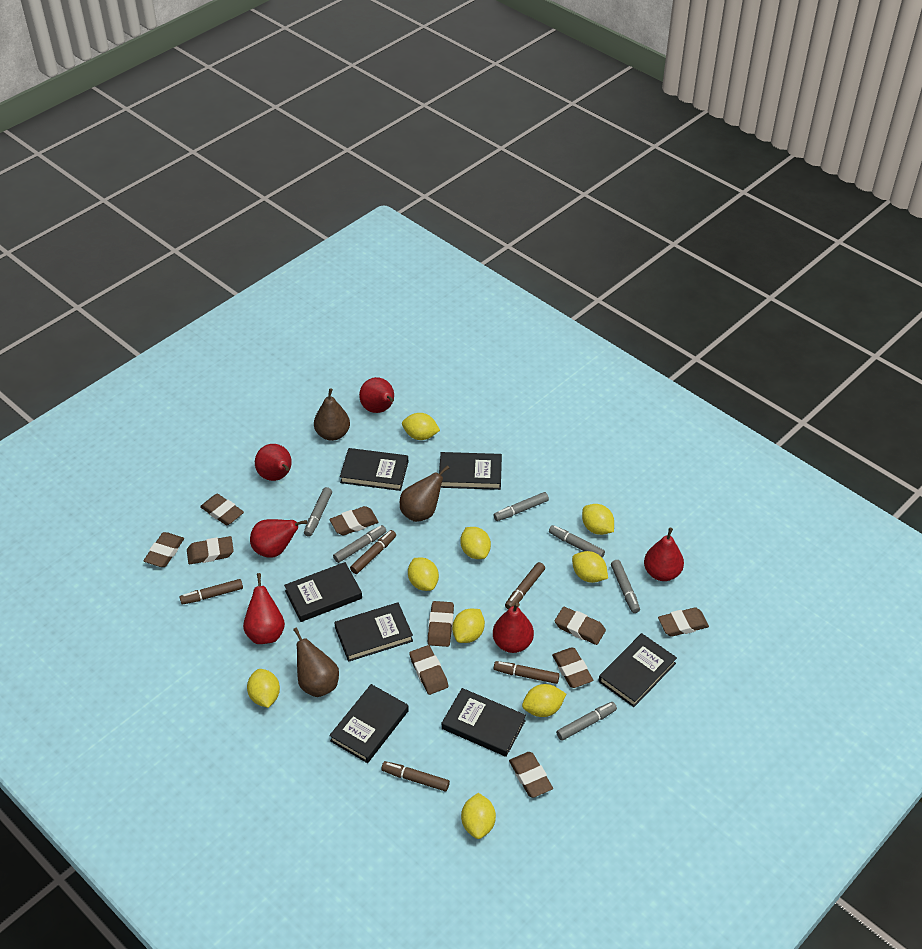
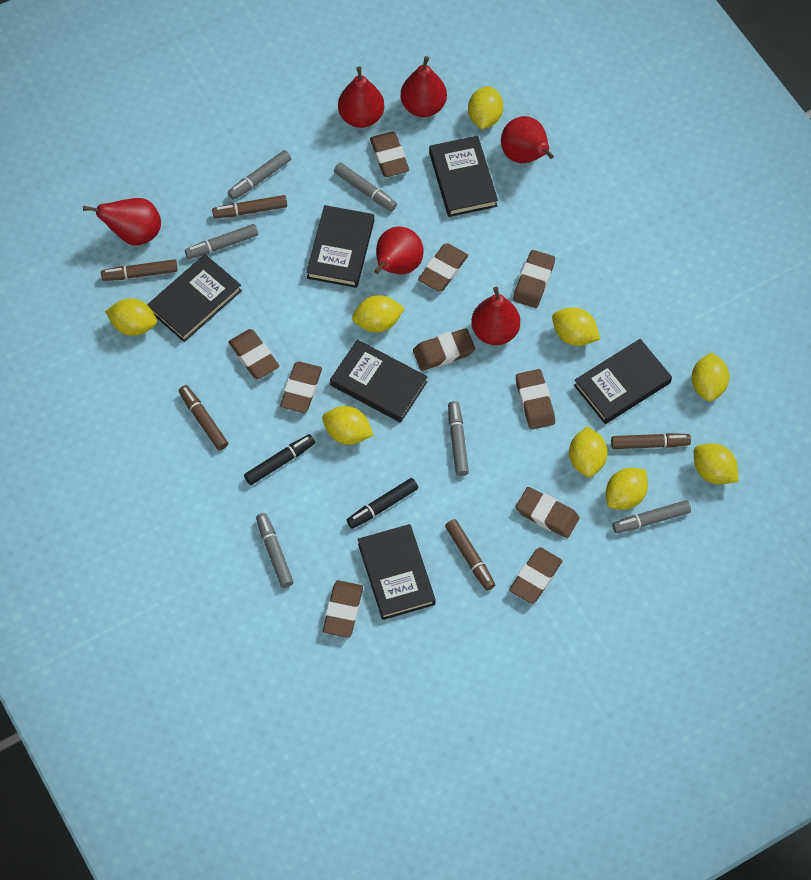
black book: 7 -> 6
black marker: 0 -> 2
brown pear: 3 -> 0

